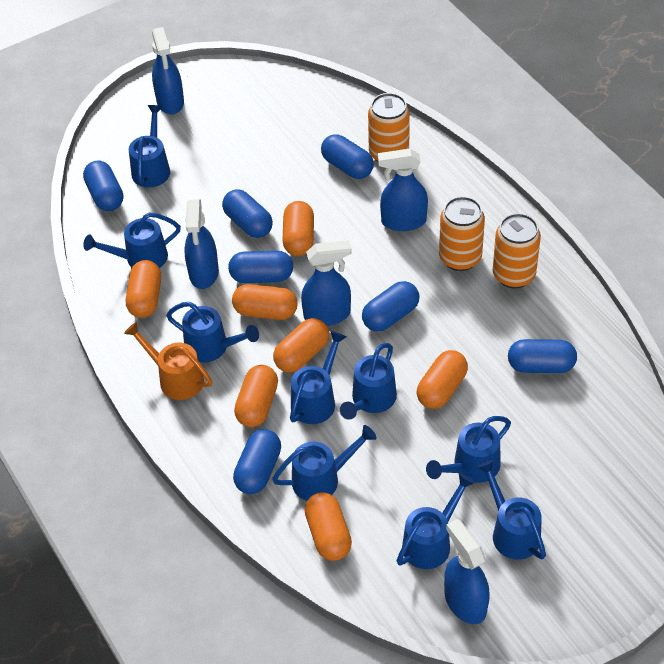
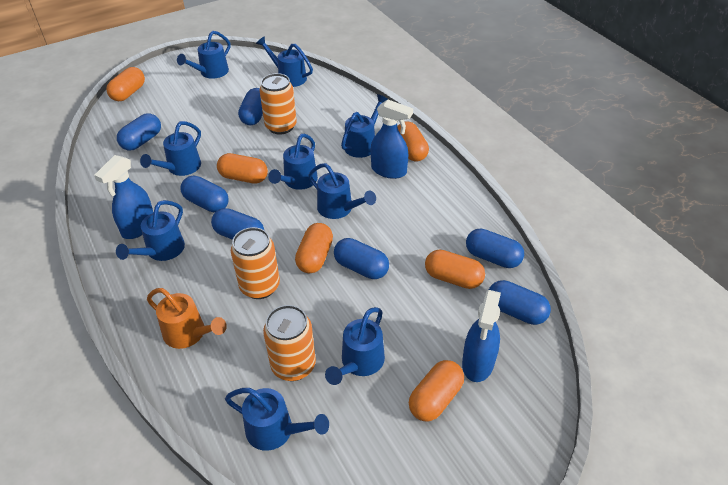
blue spray bottle: 5 -> 3
orange capsule: 7 -> 6

